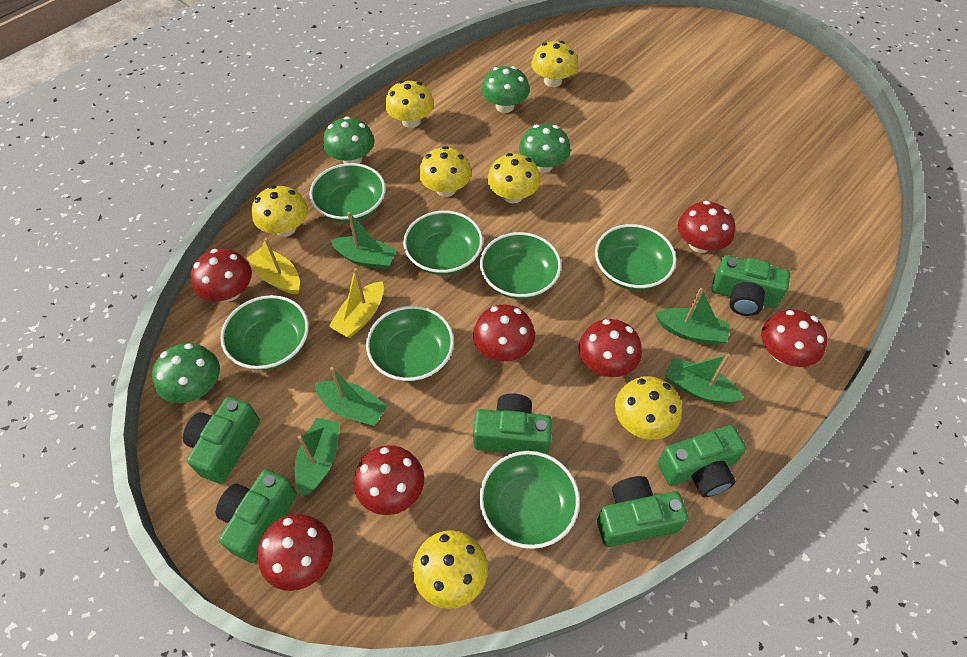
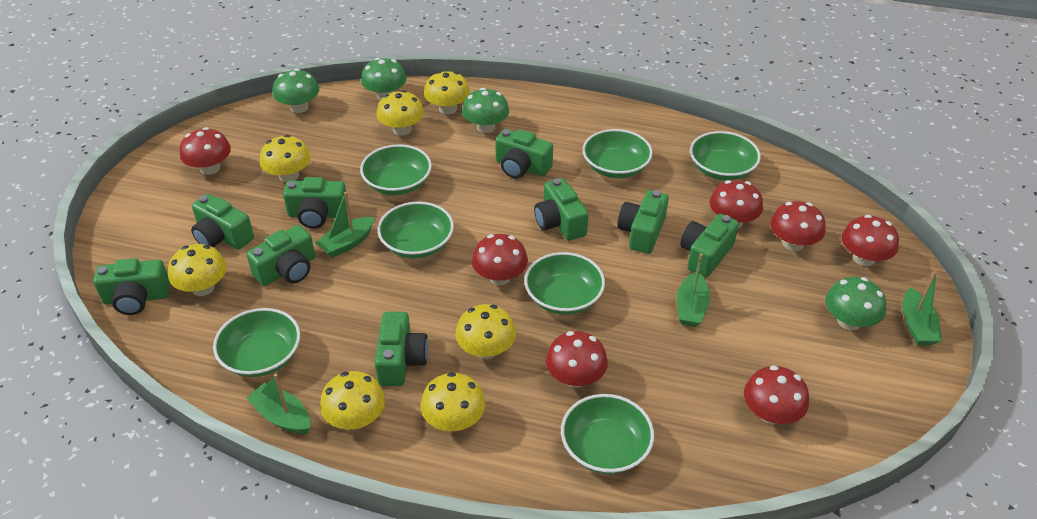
green boat: 5 -> 4
green camera: 6 -> 9
yellow boat: 2 -> 0

